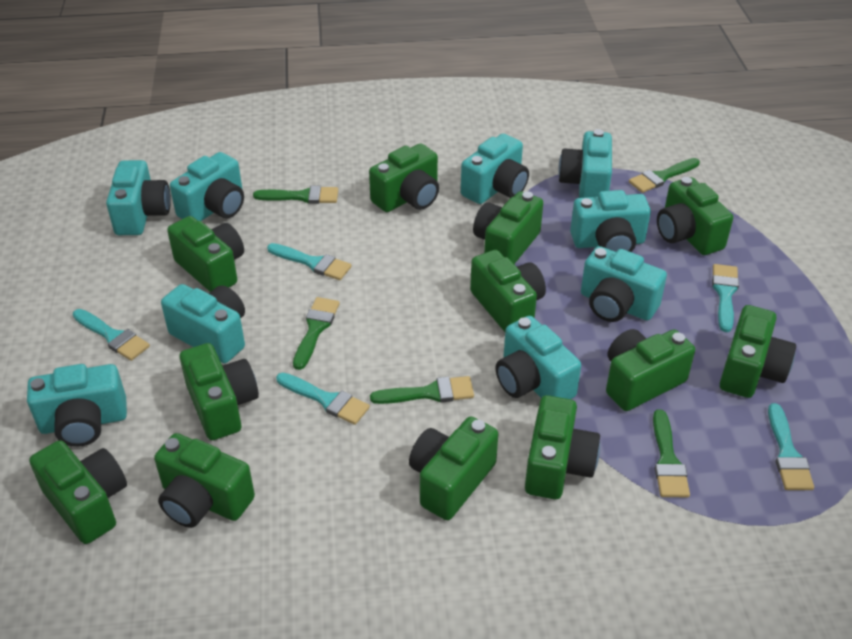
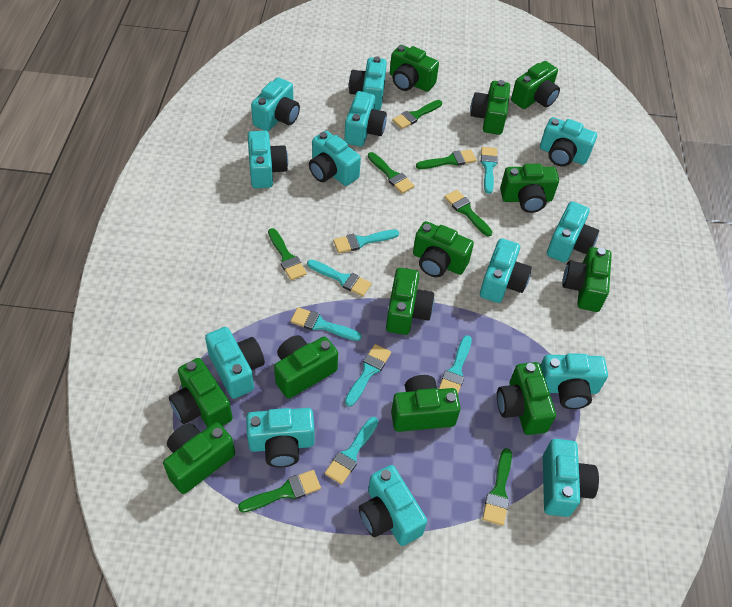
green brush: 5 -> 7
turquoise brush: 5 -> 7
turquoise camera: 9 -> 13

